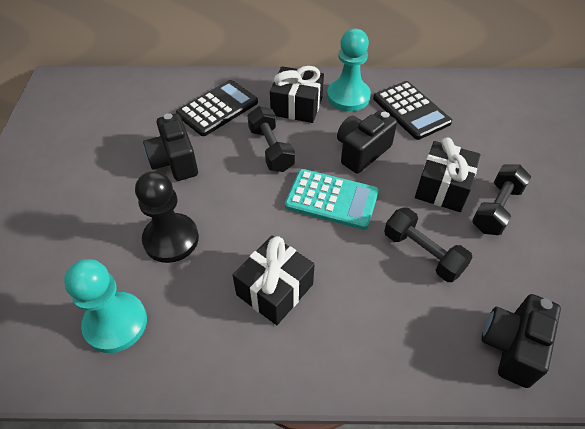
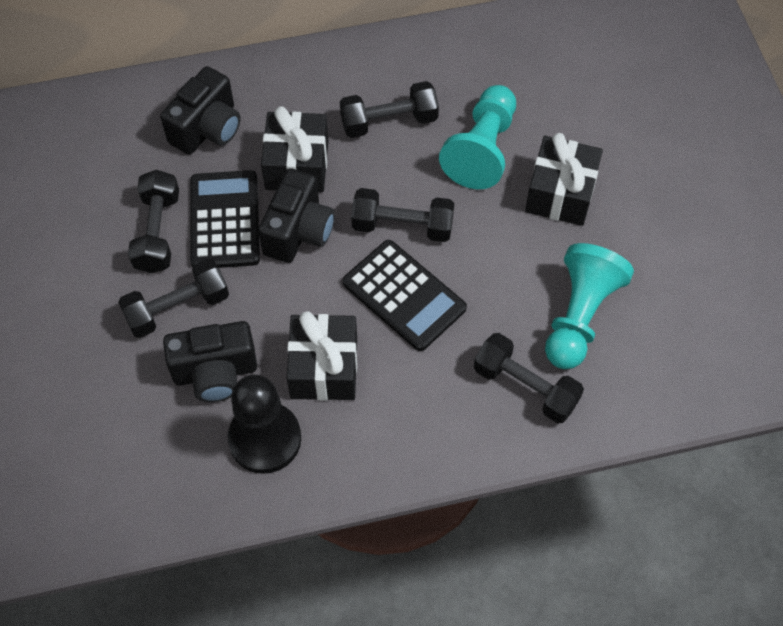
black dumbbell: 3 -> 5
turquoise calculator: 1 -> 0

